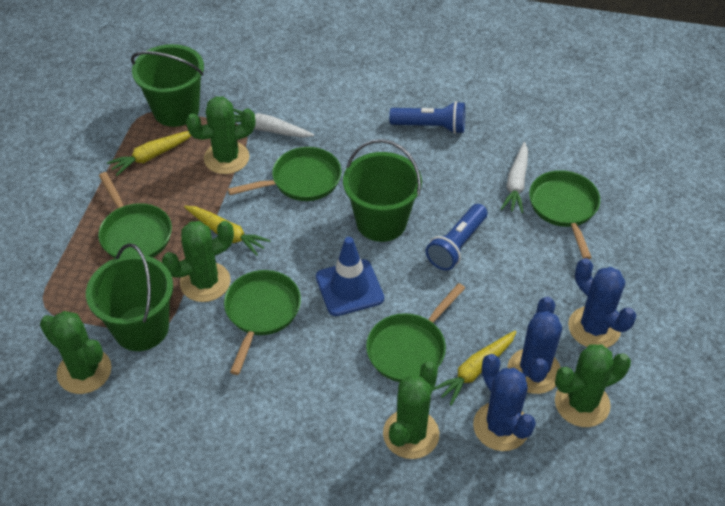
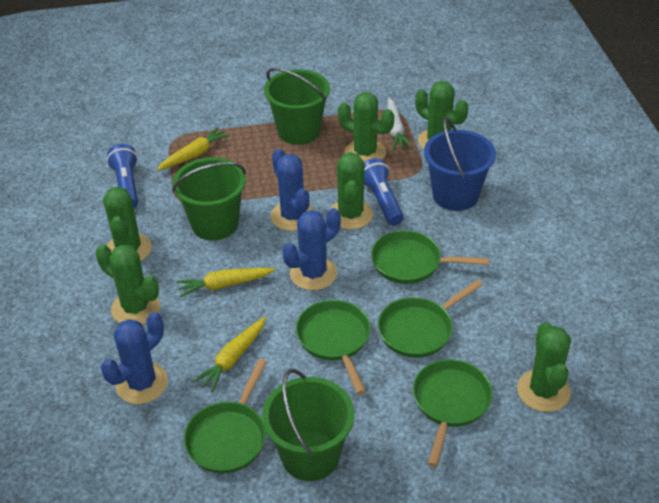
blue bucket: 0 -> 1
blue traffic cone: 1 -> 0
green cactus: 5 -> 6
white carrot: 2 -> 1

